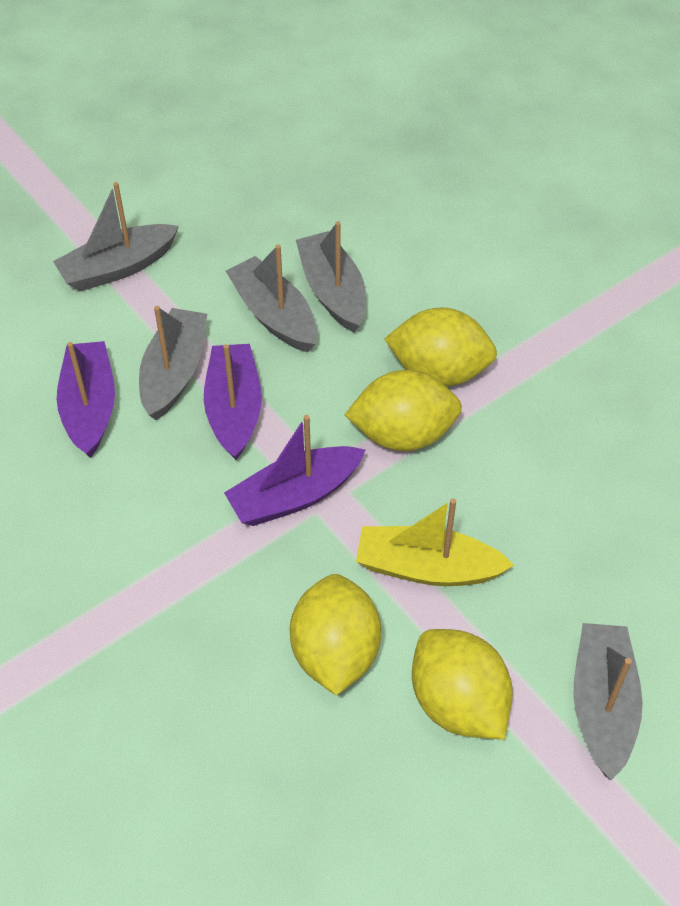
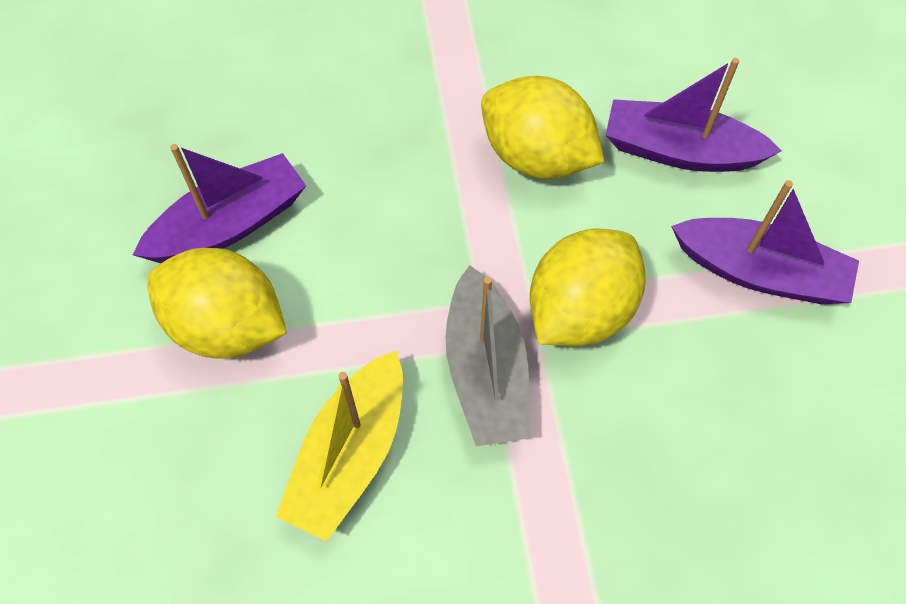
grey boat: 5 -> 1
yellow lemon: 4 -> 3

